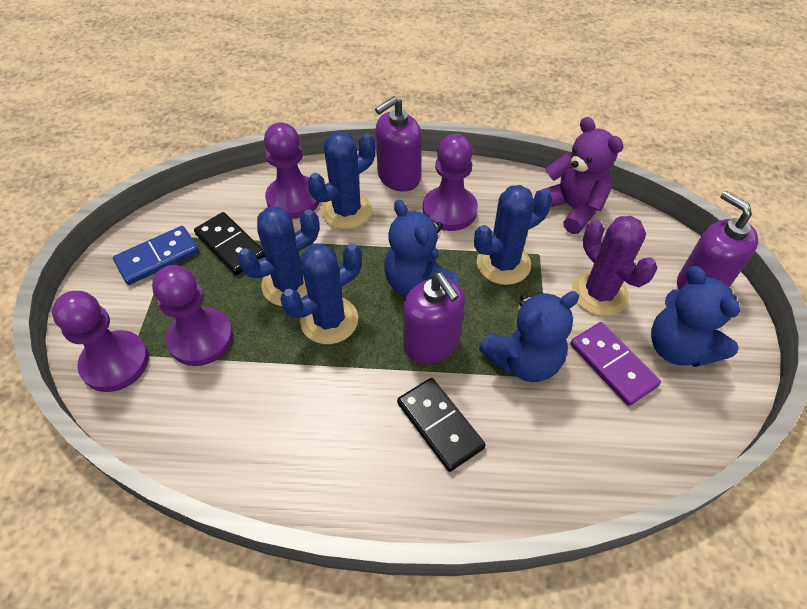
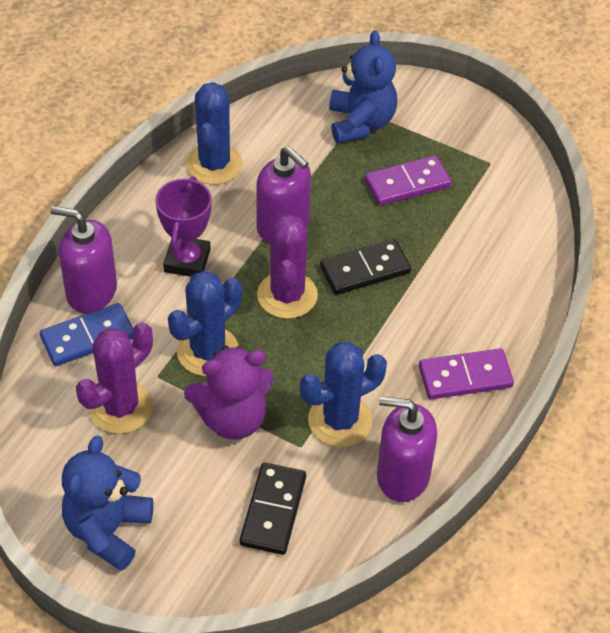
blue cactus: 4 -> 3
blue teddy bear: 3 -> 2
purple cactus: 1 -> 2
purple domino: 1 -> 2
purple pawn: 4 -> 0
purple trophy: 0 -> 1

